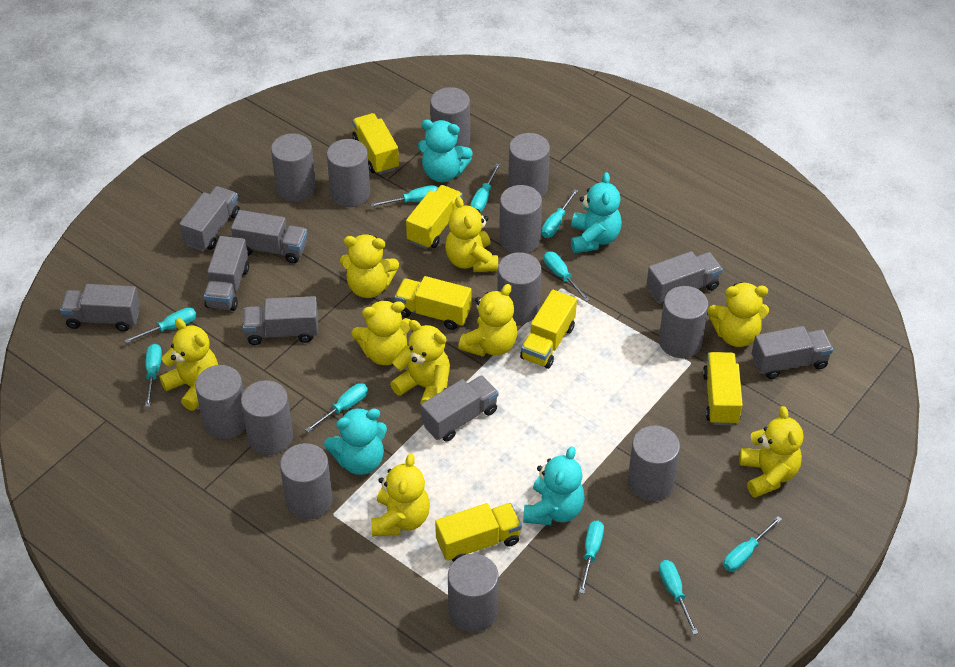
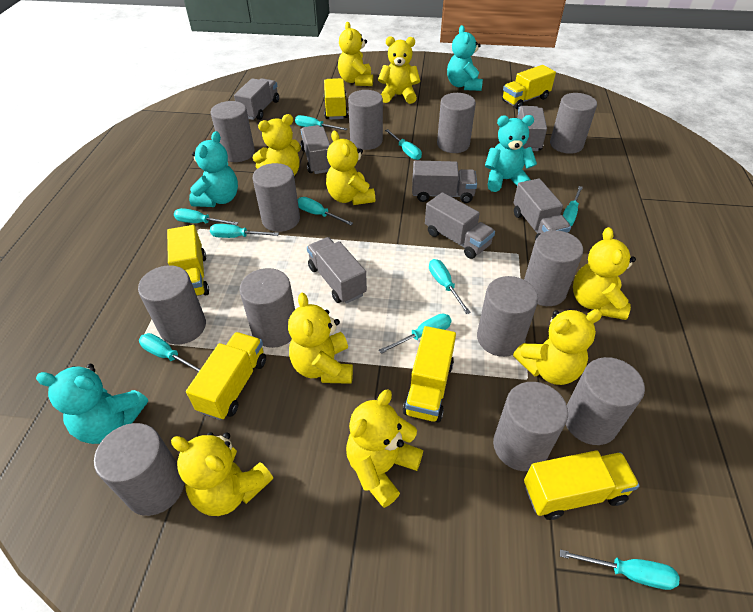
grey truck: 8 -> 7

